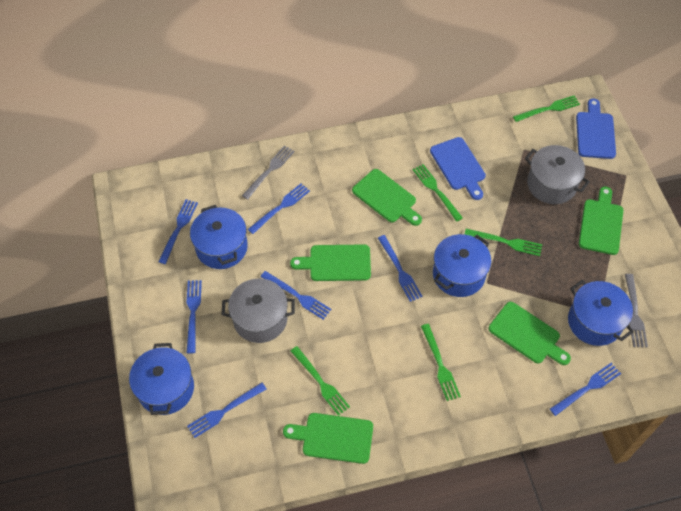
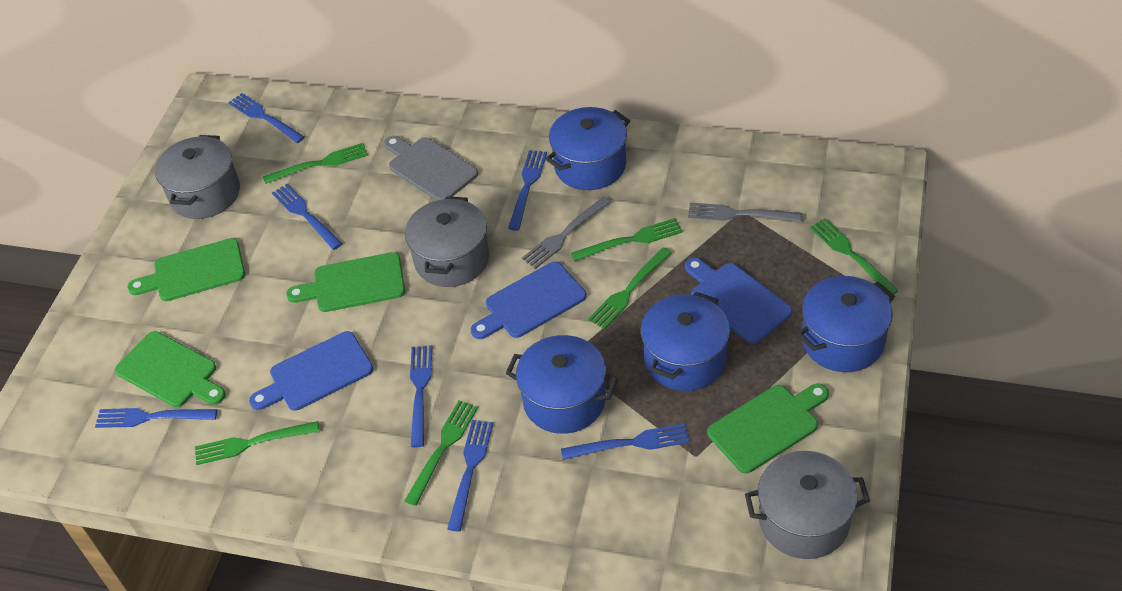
blue cutting board: 2 -> 3
green cutting board: 5 -> 4
green fork: 5 -> 6
grey cutting board: 0 -> 1
grey pot: 2 -> 3

